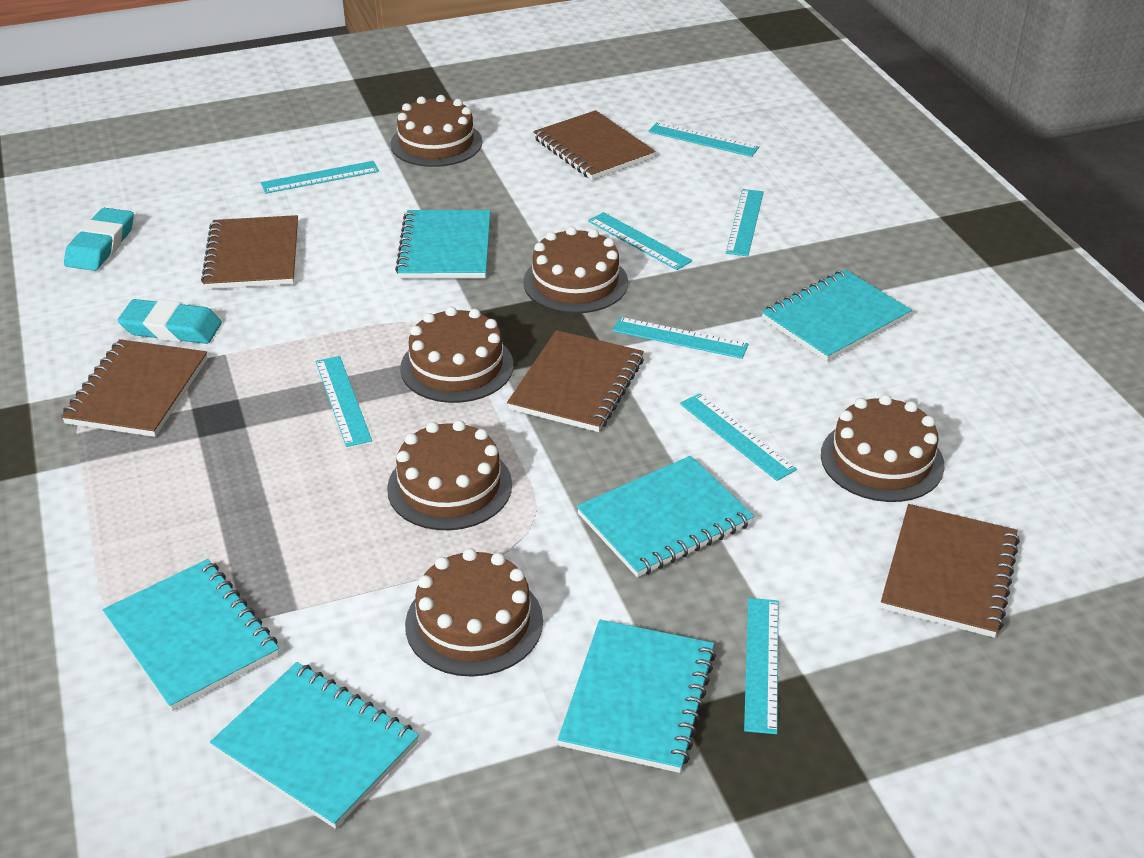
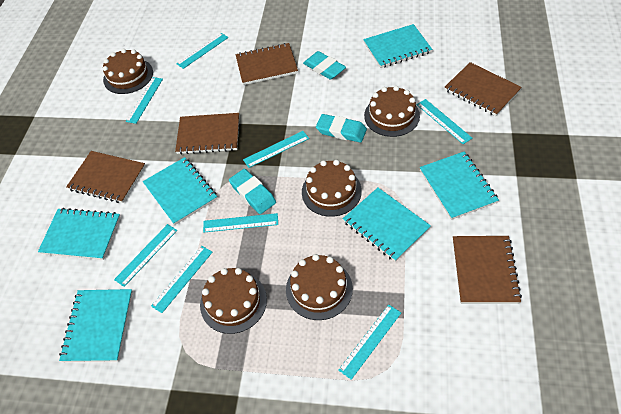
brown cake: 6 -> 5
turquoise eraser: 2 -> 3

